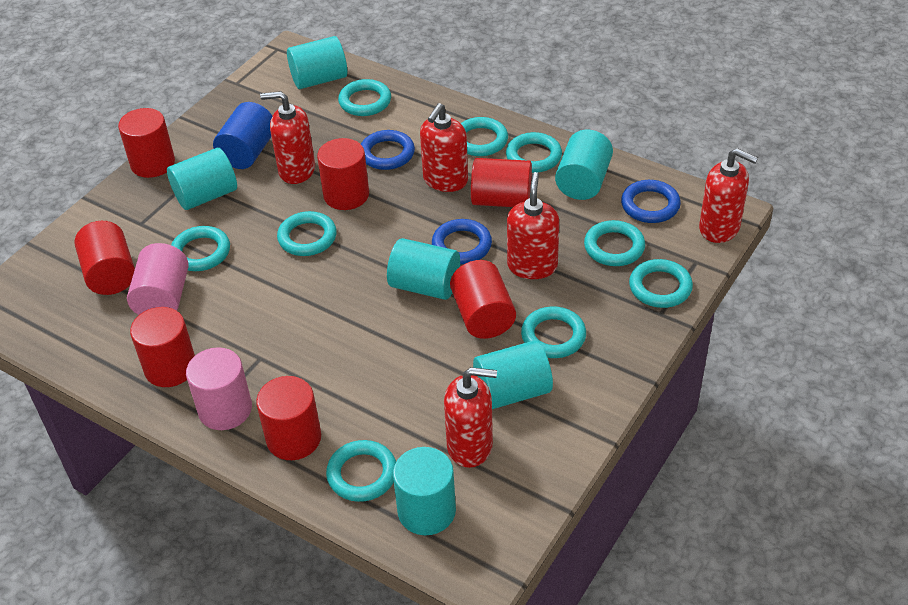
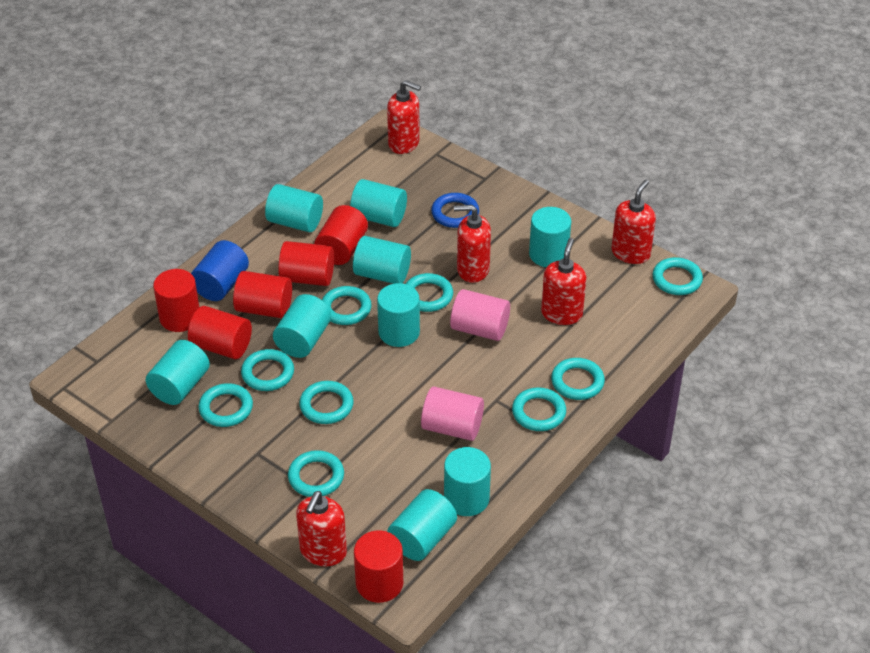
blue ring: 3 -> 1
red cylinder: 7 -> 6
turquoise cylinder: 6 -> 9

